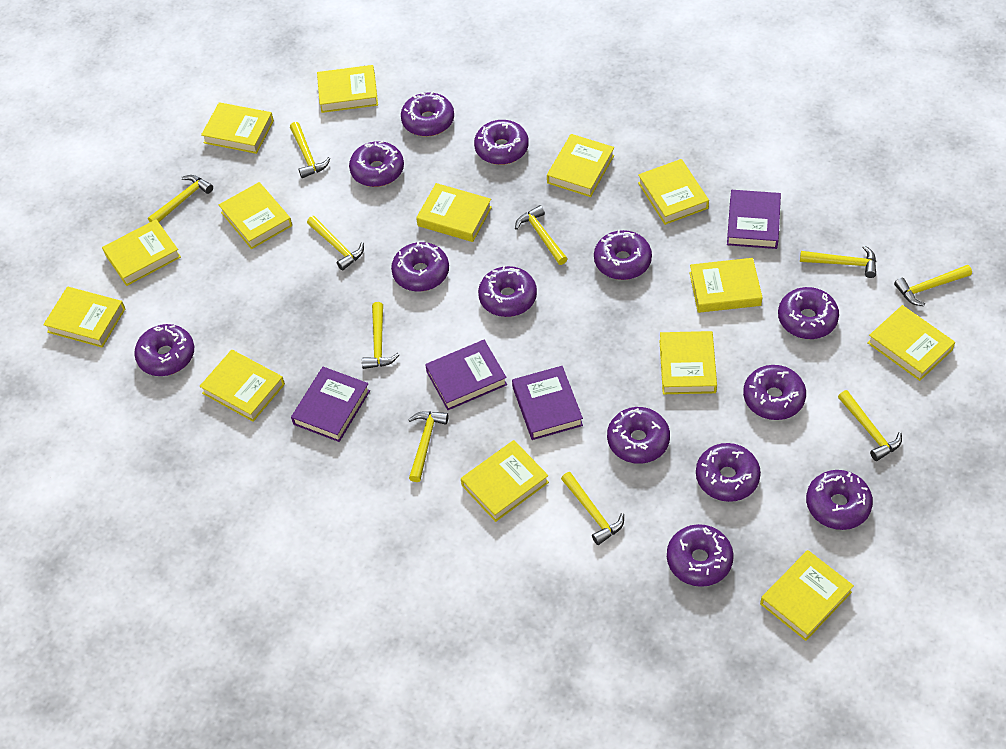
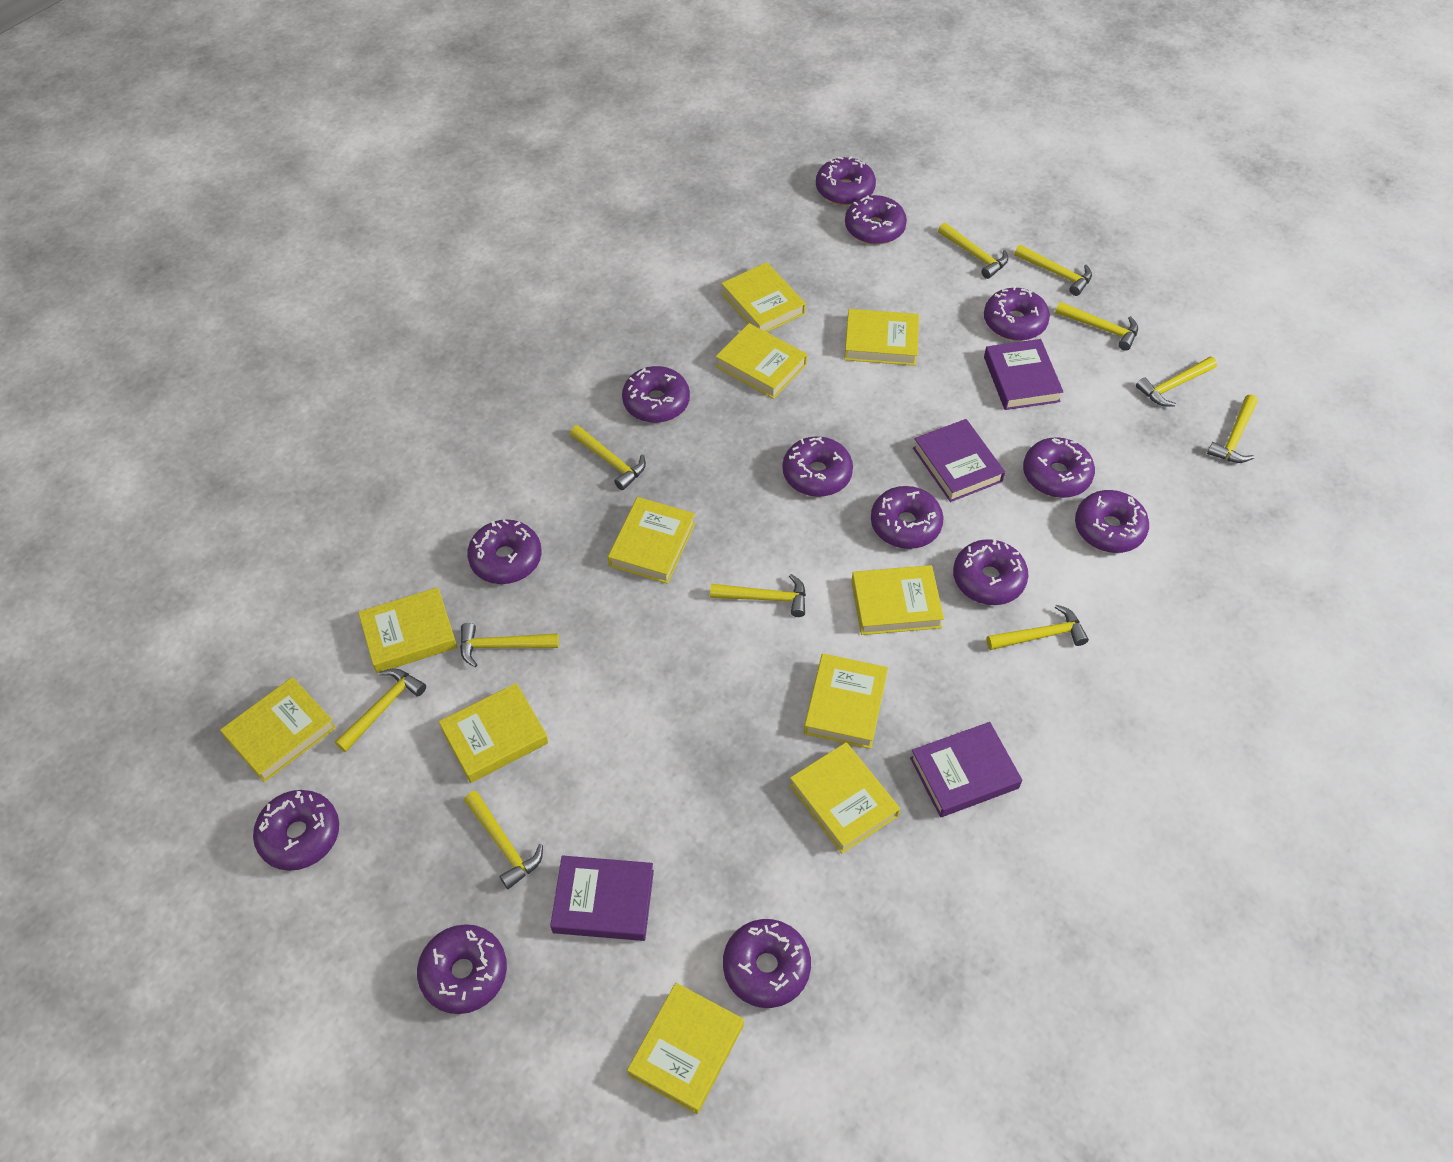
yellow book: 14 -> 11
yellow hammer: 10 -> 11

